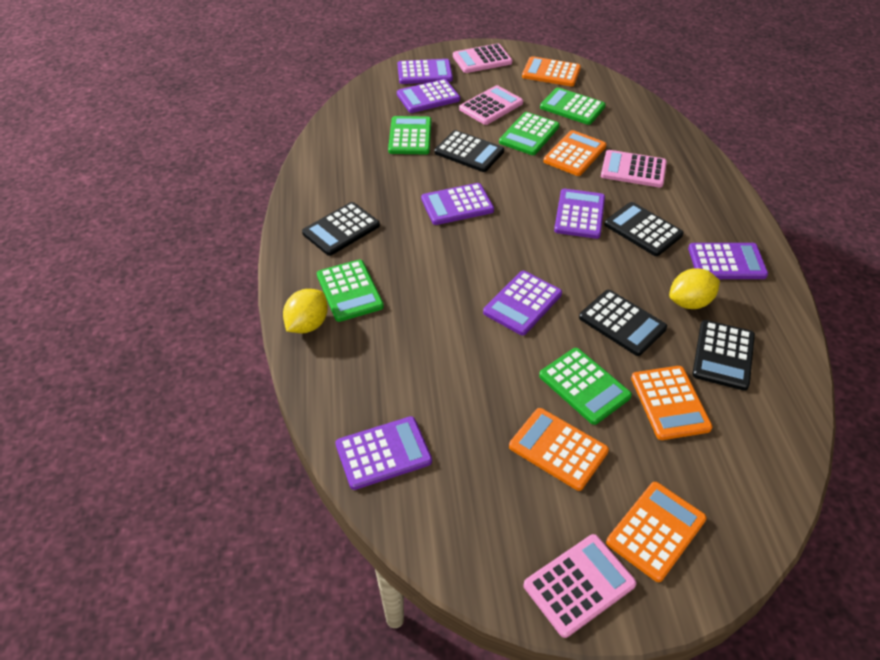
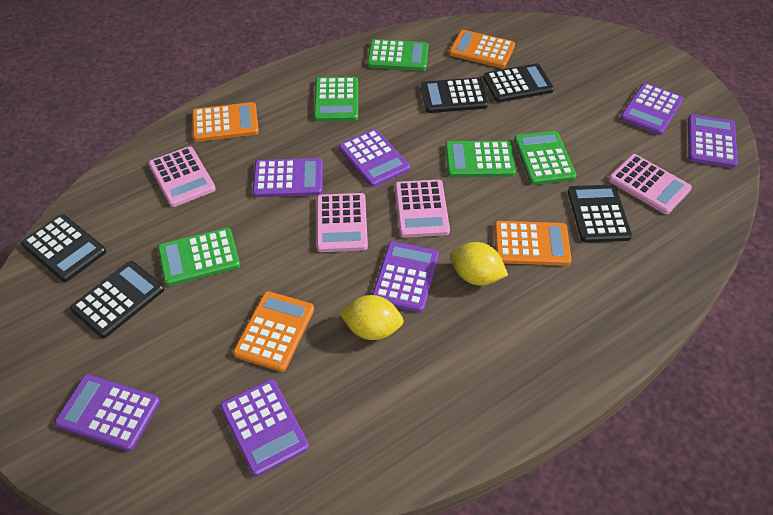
orange calculator: 5 -> 4

